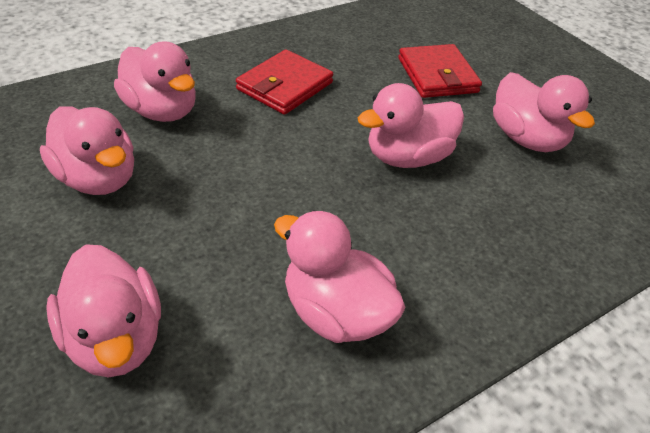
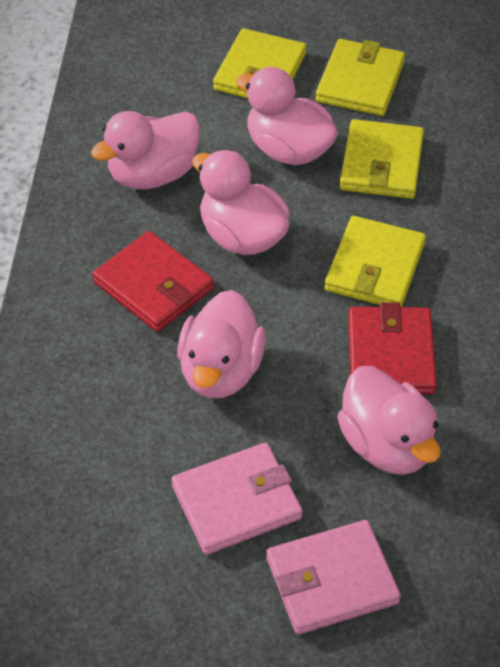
pink duck: 6 -> 5
pink wallet: 0 -> 2
yellow wallet: 0 -> 4

